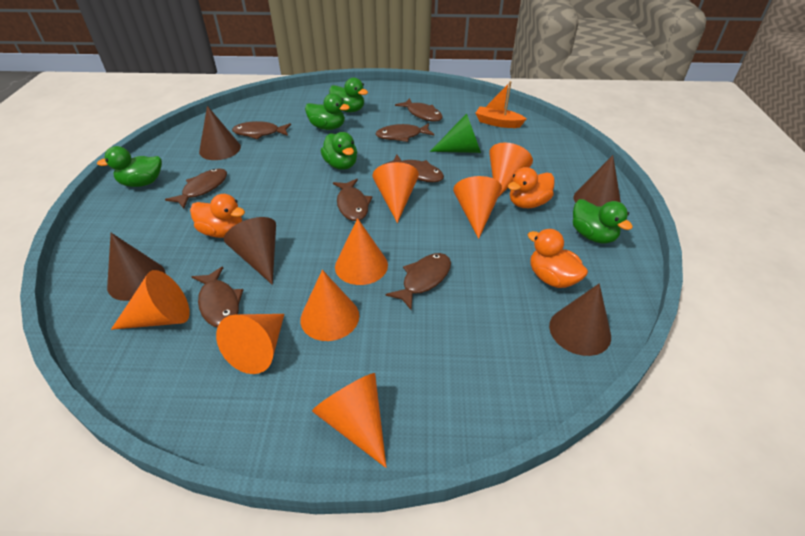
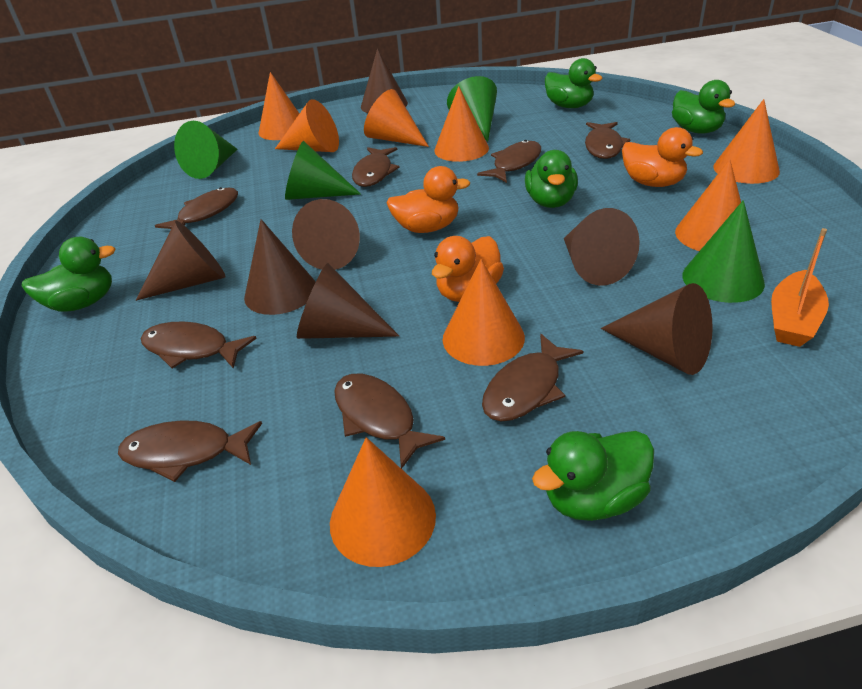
brown cone: 5 -> 7
green cone: 1 -> 4

